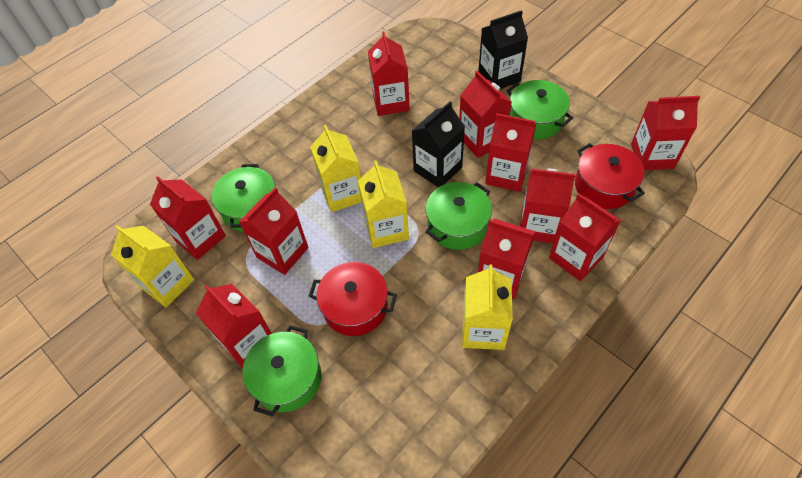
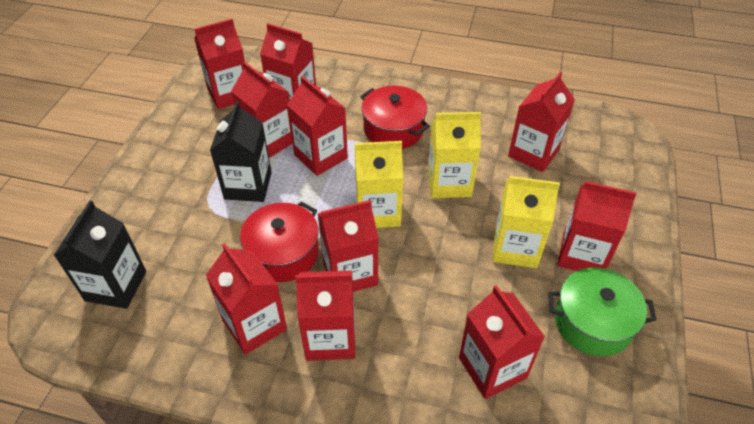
green pot: 4 -> 1
yellow carton: 4 -> 3

